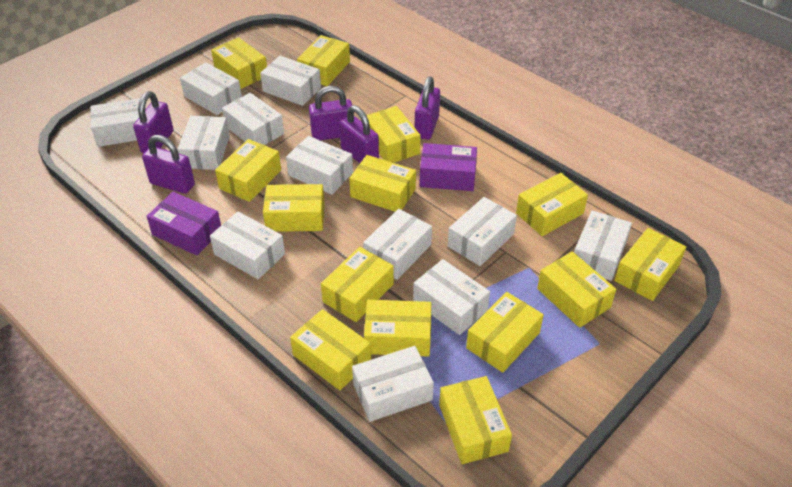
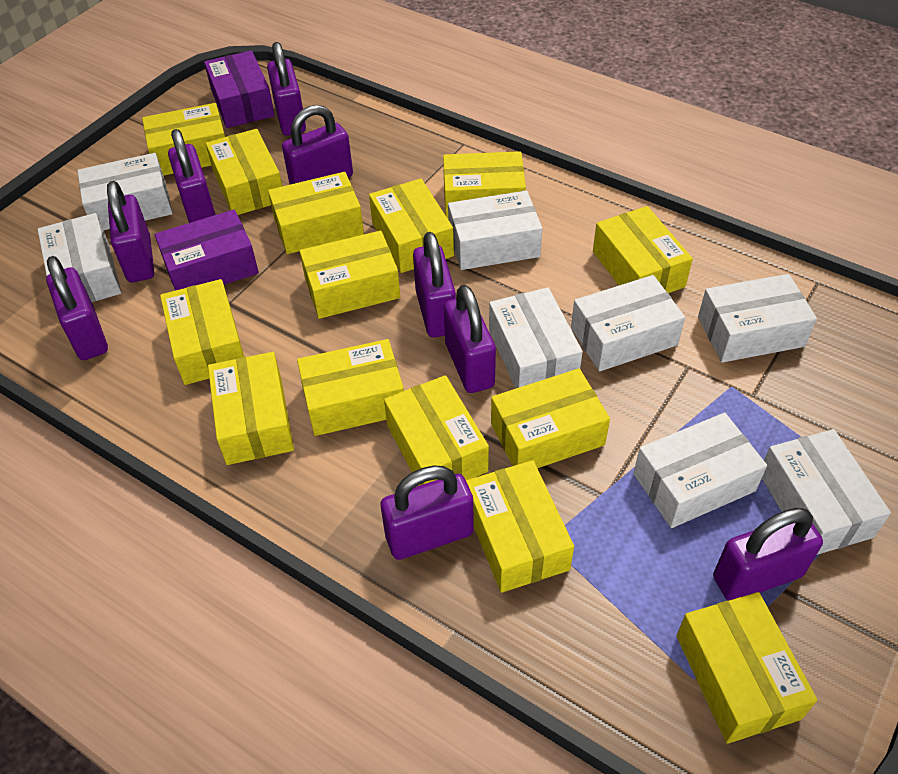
purple padlock: 5 -> 9
white box: 12 -> 8

